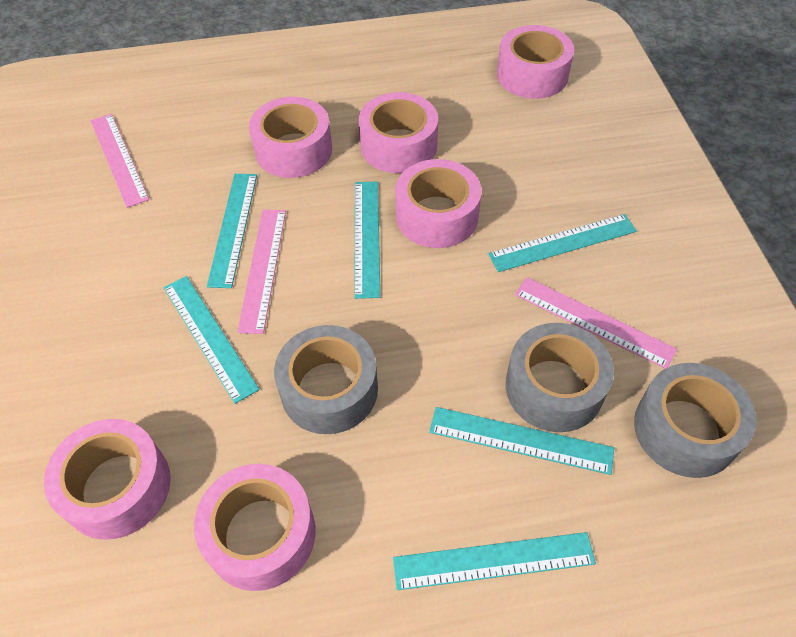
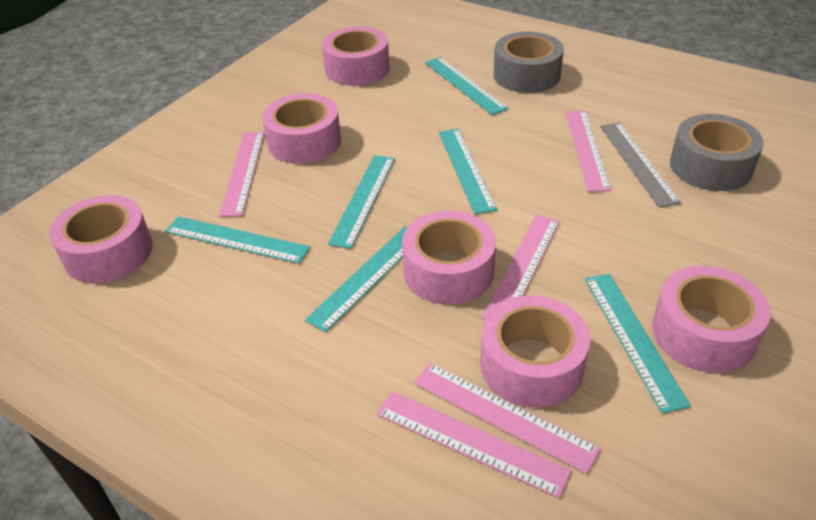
grey ruler: 0 -> 1
grey tape: 3 -> 2
pink ruler: 3 -> 5

